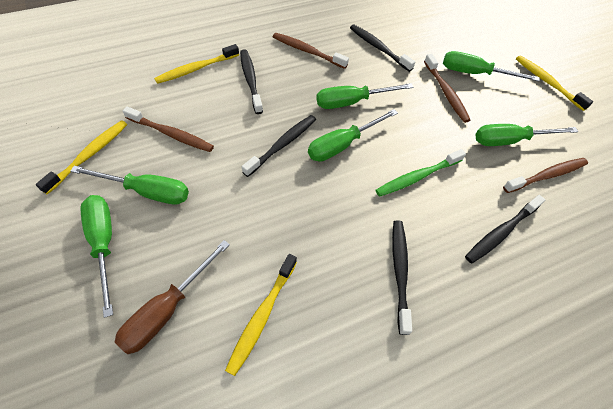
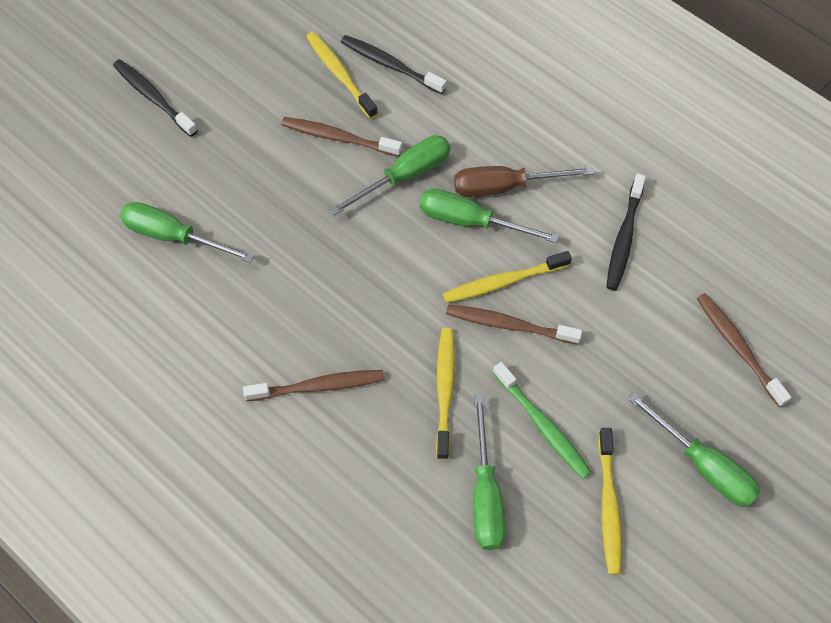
black toothbrush: 5 -> 3
green screwdriver: 6 -> 5

